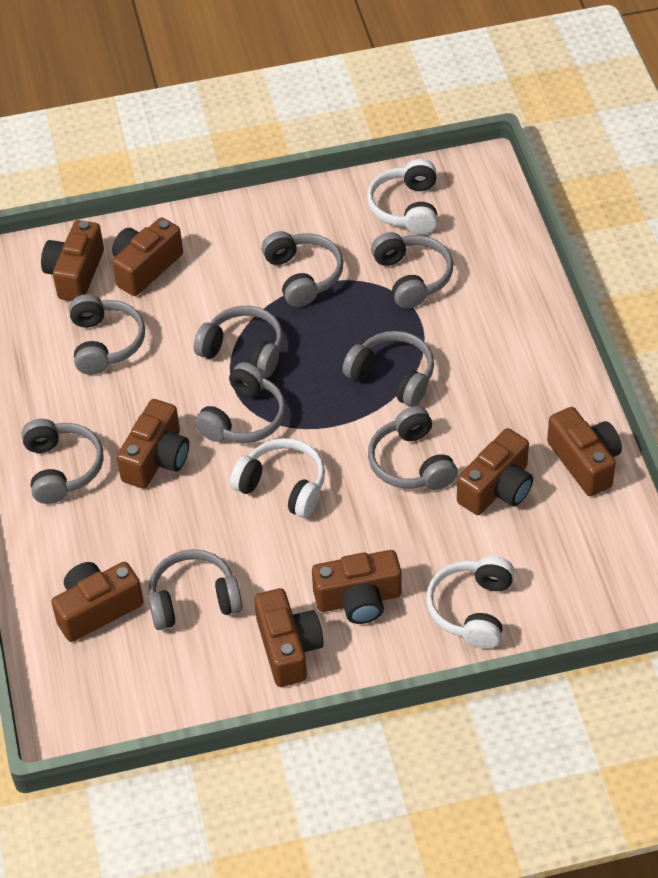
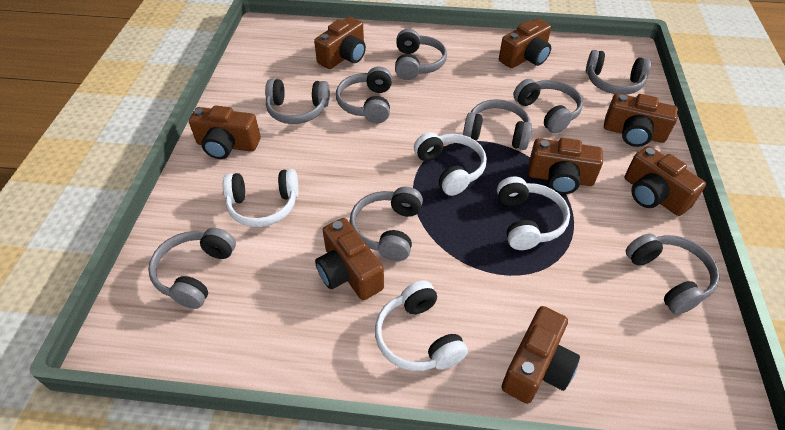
white headphones: 3 -> 4

